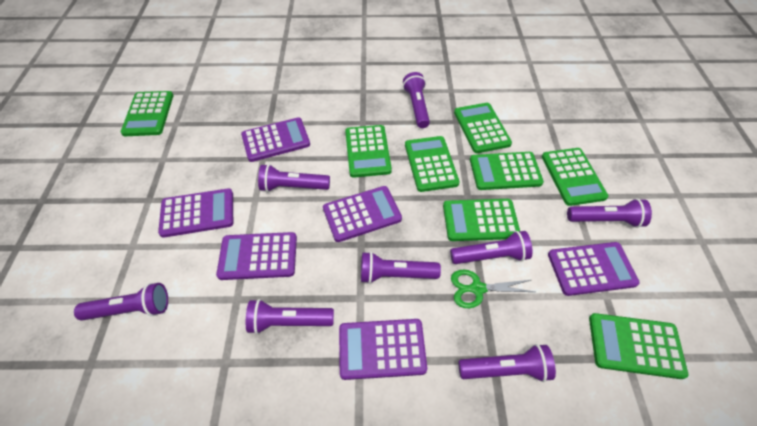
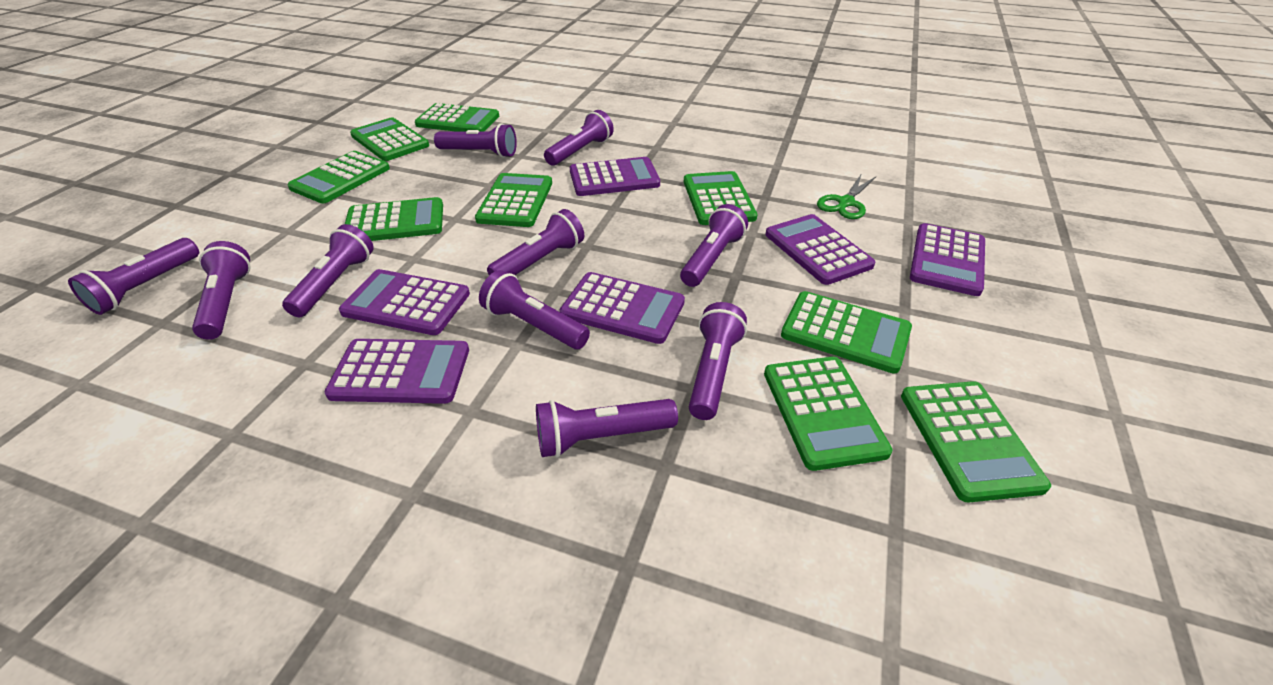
green calculator: 8 -> 9
purple flashlight: 8 -> 10

